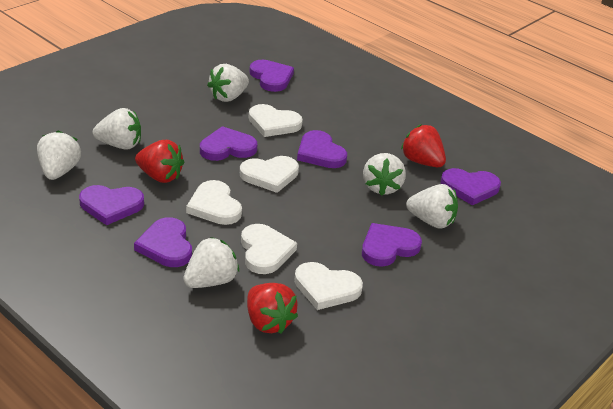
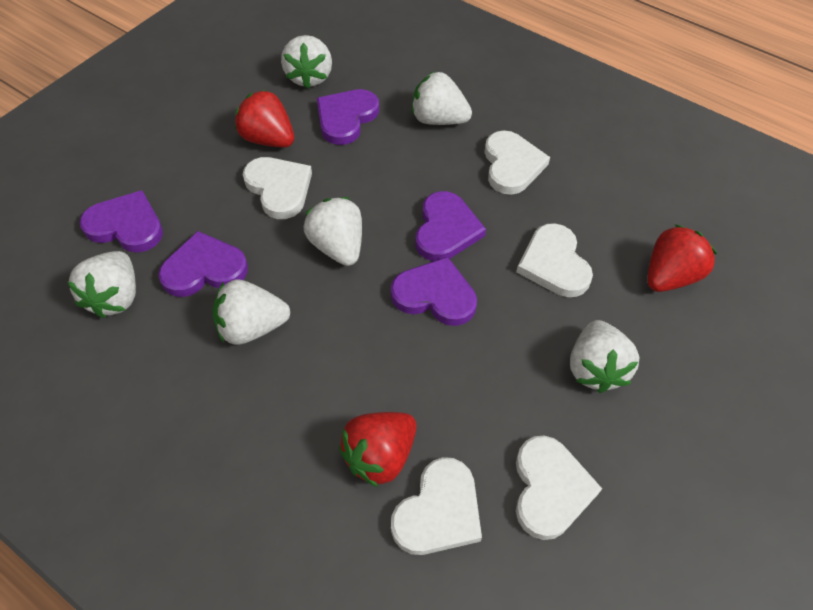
purple heart: 7 -> 5

